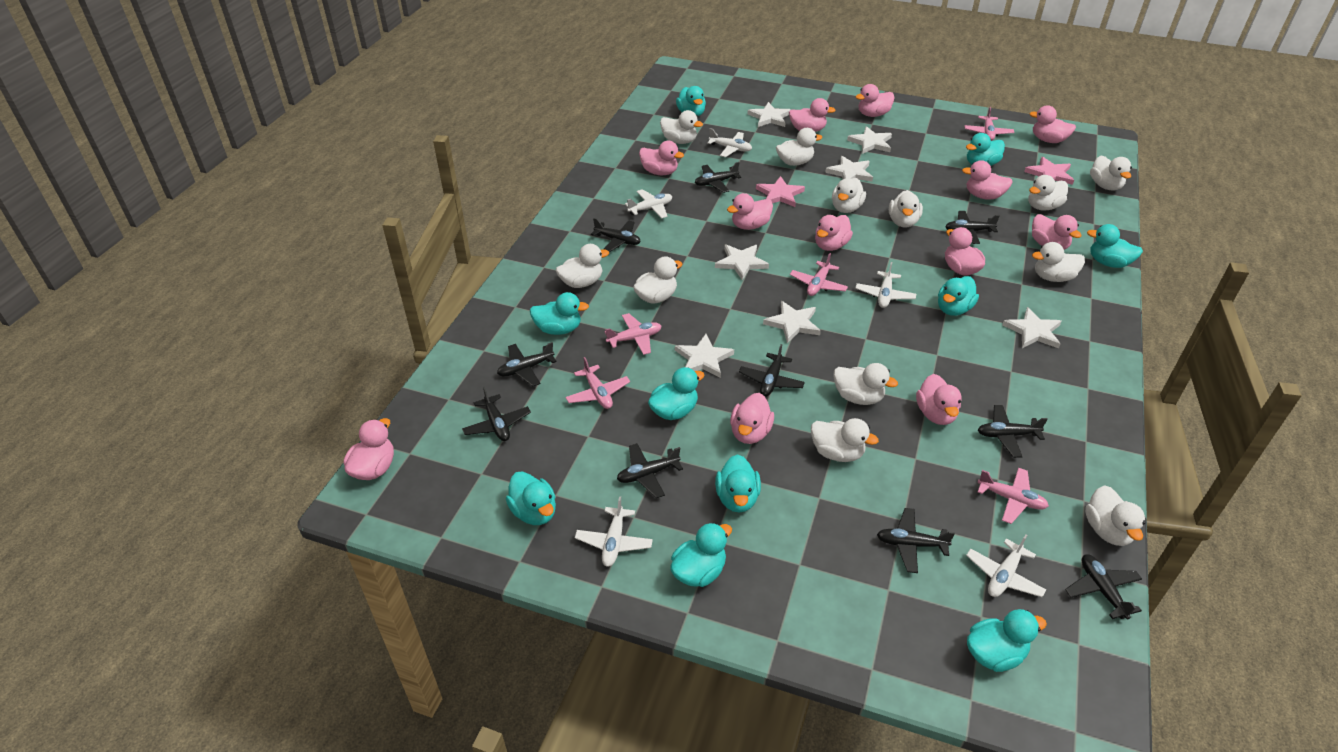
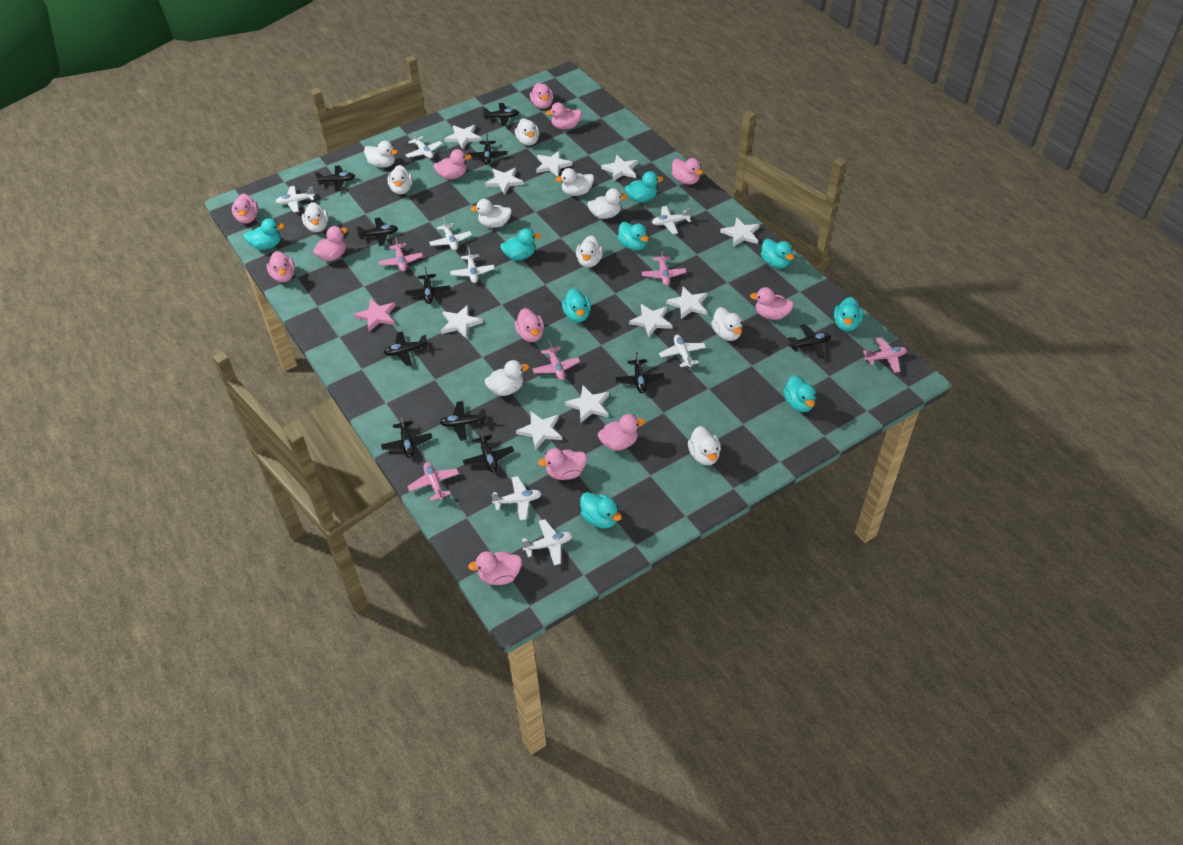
black plane: 10 -> 11
pink star: 2 -> 1
turquoise duck: 10 -> 9
white duck: 12 -> 11
white plane: 5 -> 8
white star: 7 -> 10

